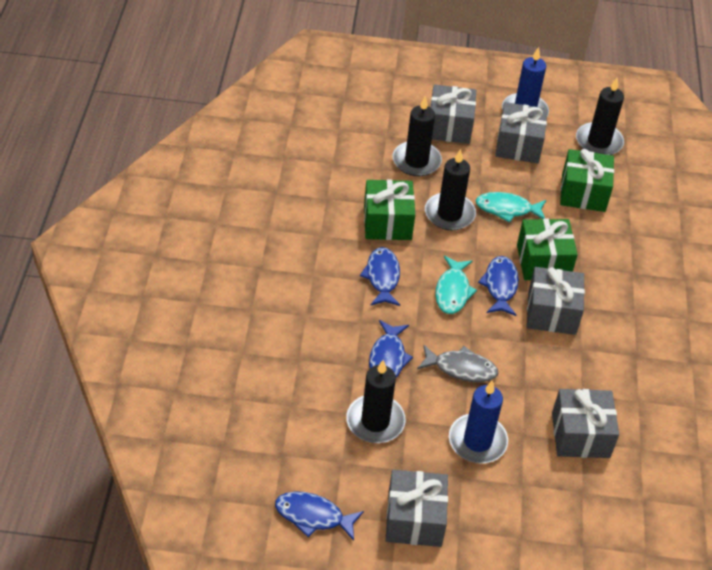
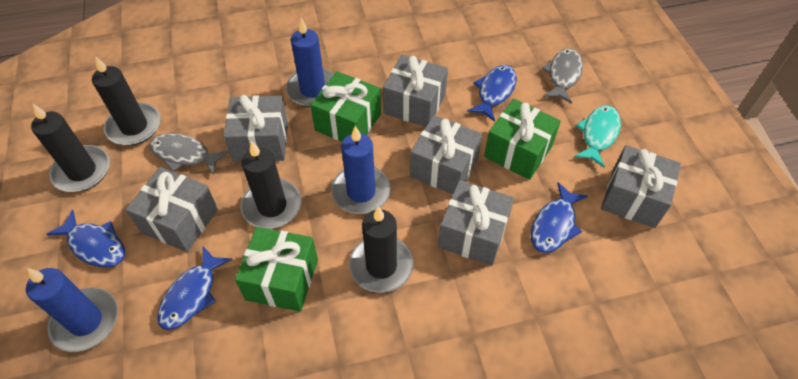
blue candle: 2 -> 3
grey fish: 1 -> 2
grey gift: 5 -> 6
turquoise fish: 2 -> 1

